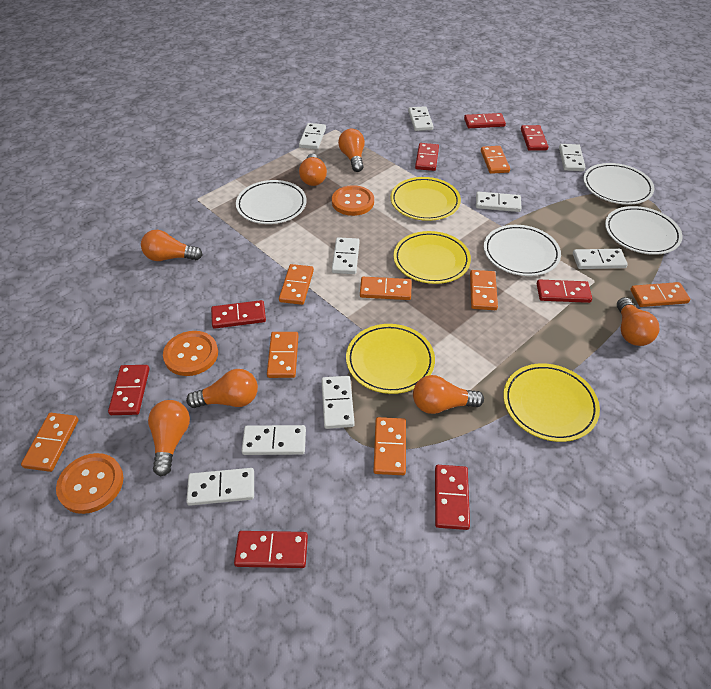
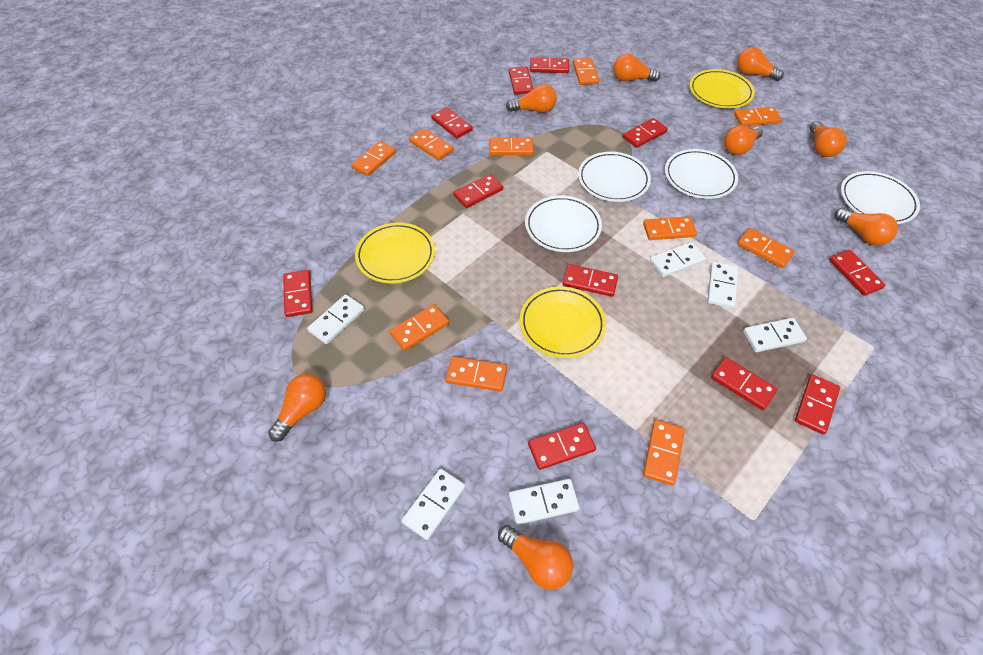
orange button: 3 -> 0
orange domino: 8 -> 10
orange light bulb: 7 -> 8
red domino: 8 -> 11
white domino: 9 -> 6
yellow plate: 4 -> 3

